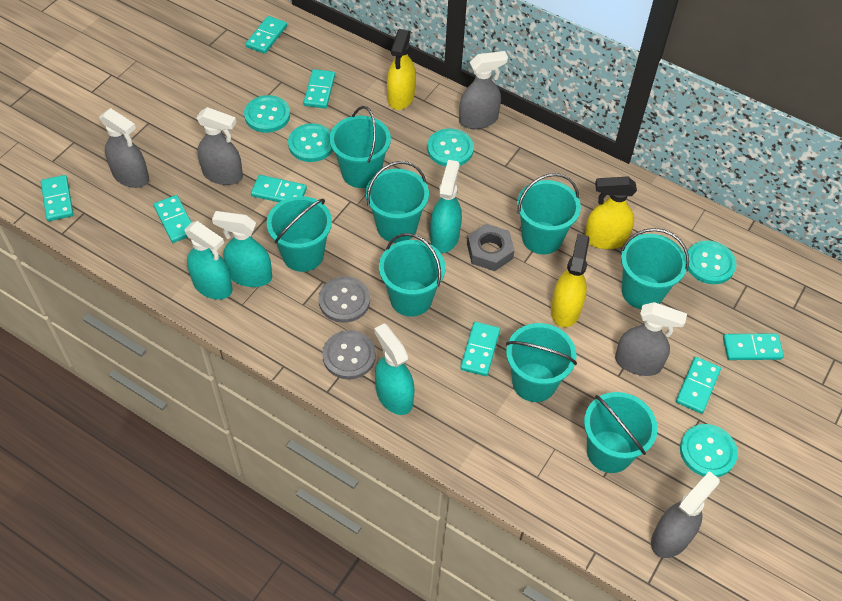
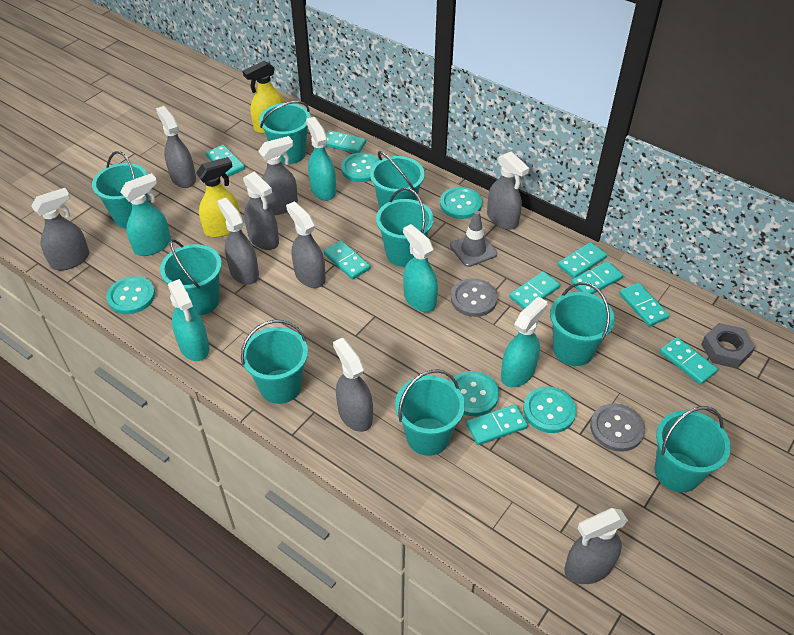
grey spray bottle: 5 -> 9
grey traffic cone: 0 -> 1
turquoise bucket: 8 -> 9
turquoise domino: 8 -> 9
turquoise spray bottle: 4 -> 5
yellow spray bottle: 3 -> 2

